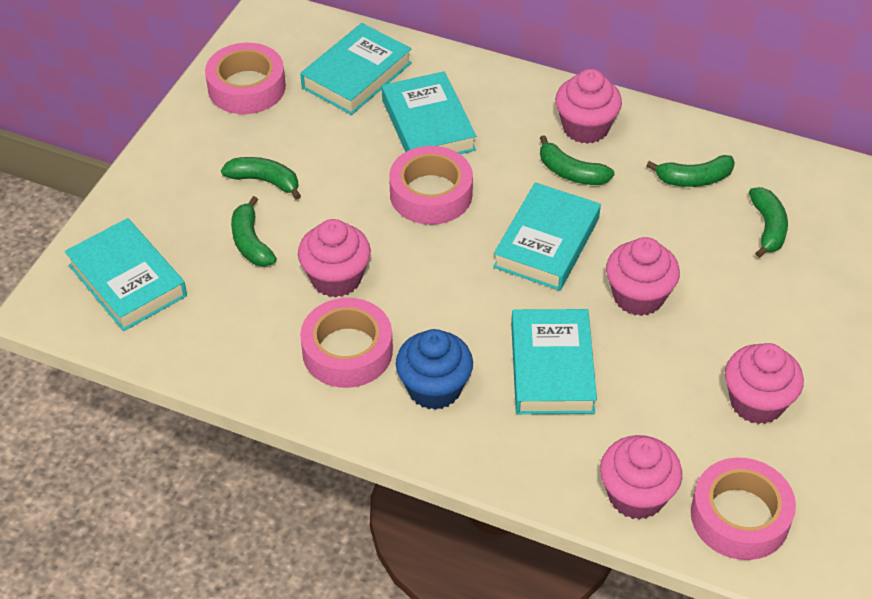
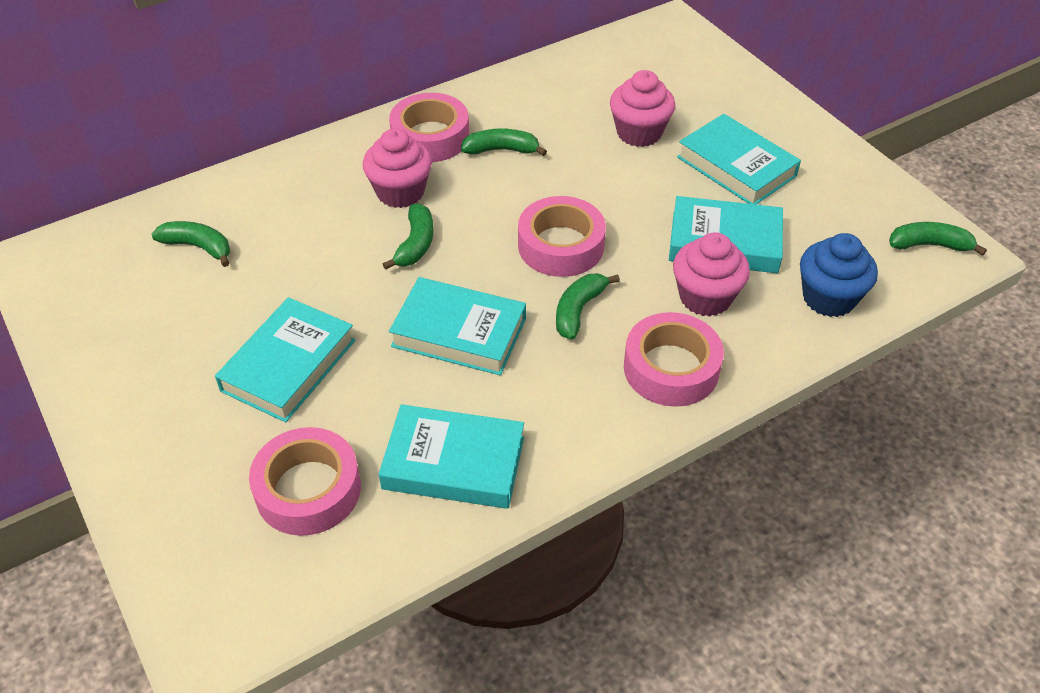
pink cupcake: 5 -> 3

